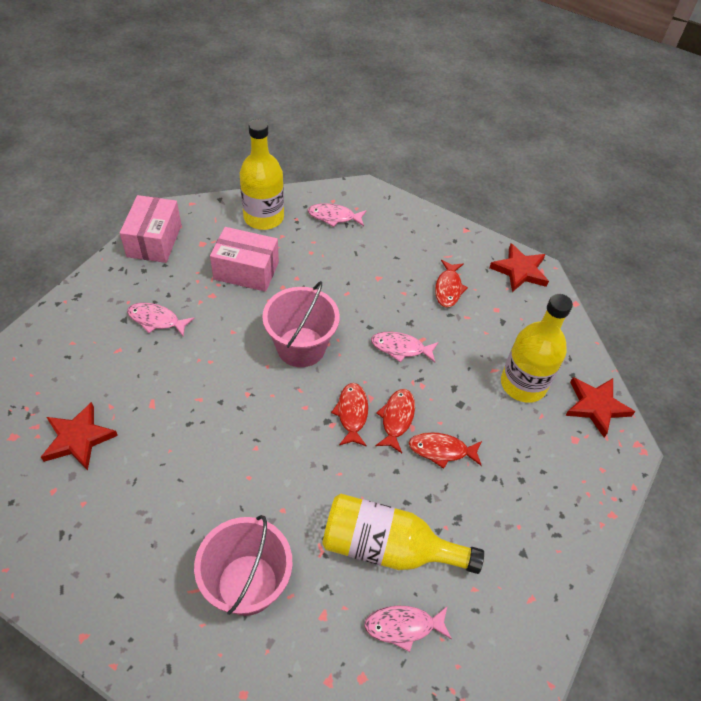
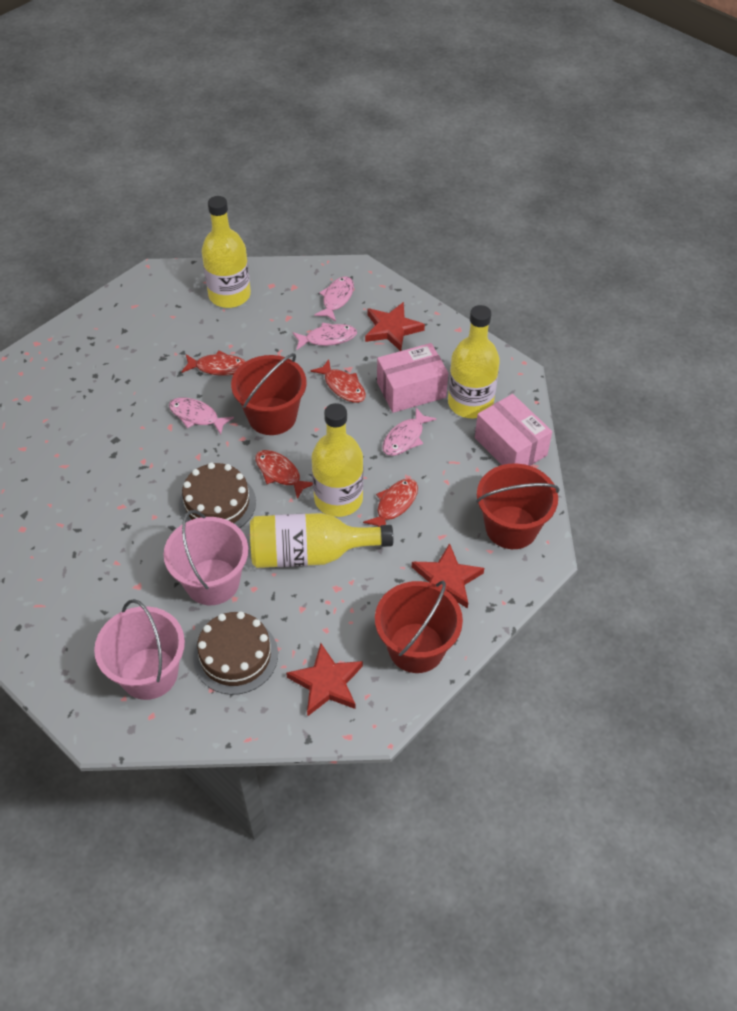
brown cake: 0 -> 2
red bucket: 0 -> 3
yellow bottle: 3 -> 4

